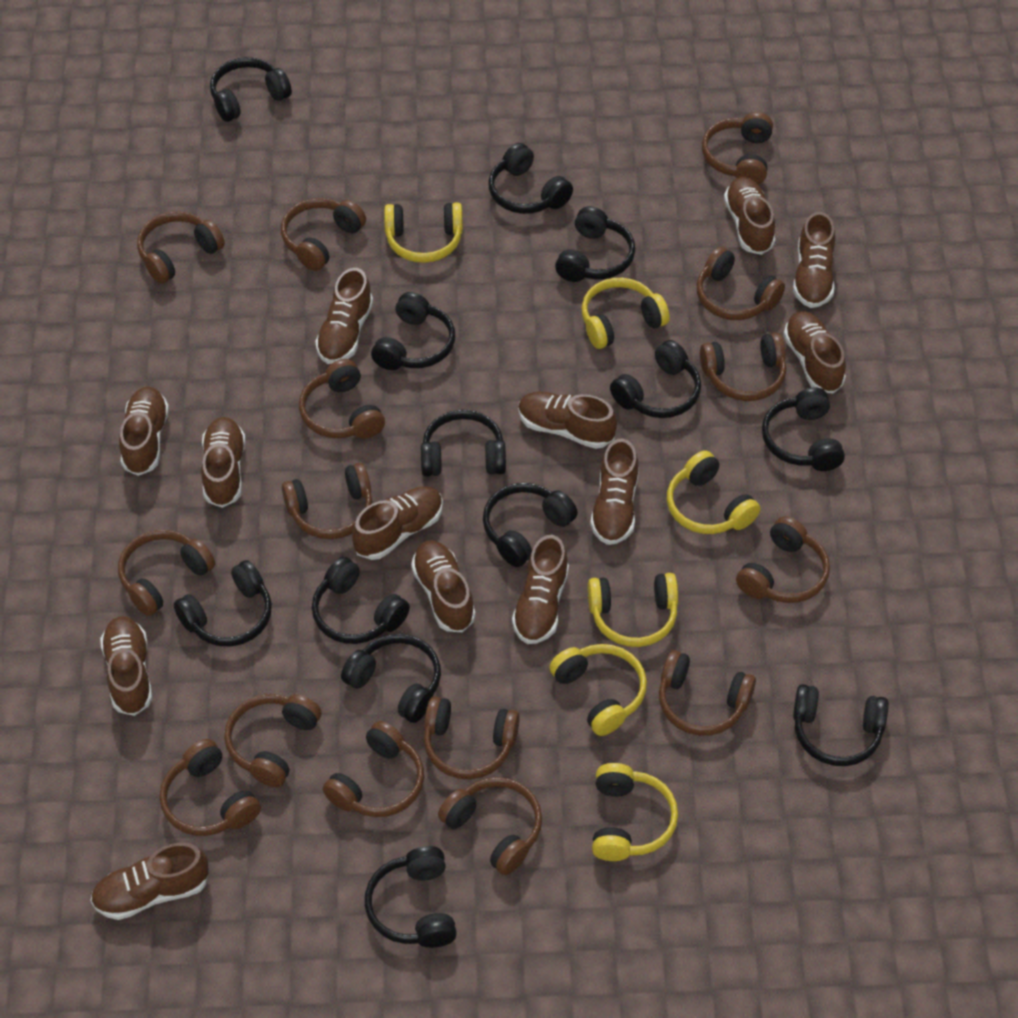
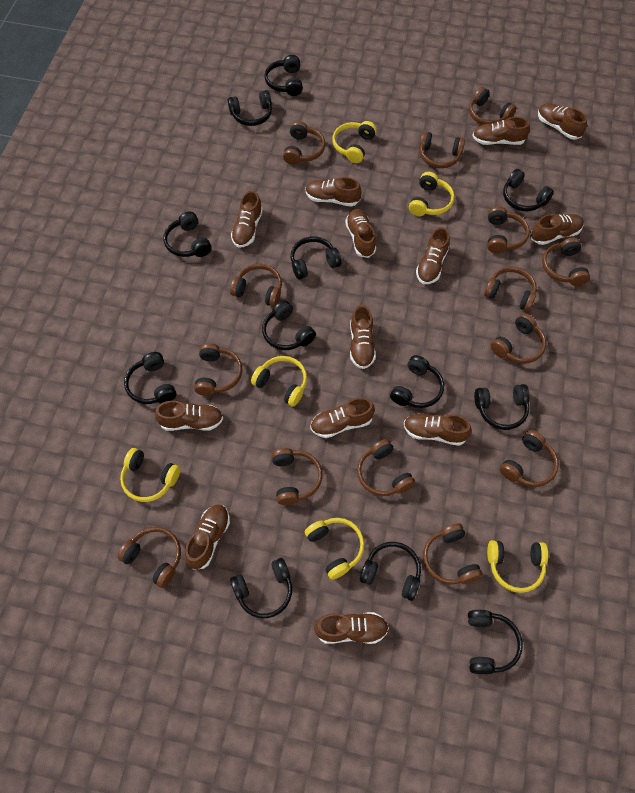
black headphones: 13 -> 12
brown headphones: 15 -> 14

